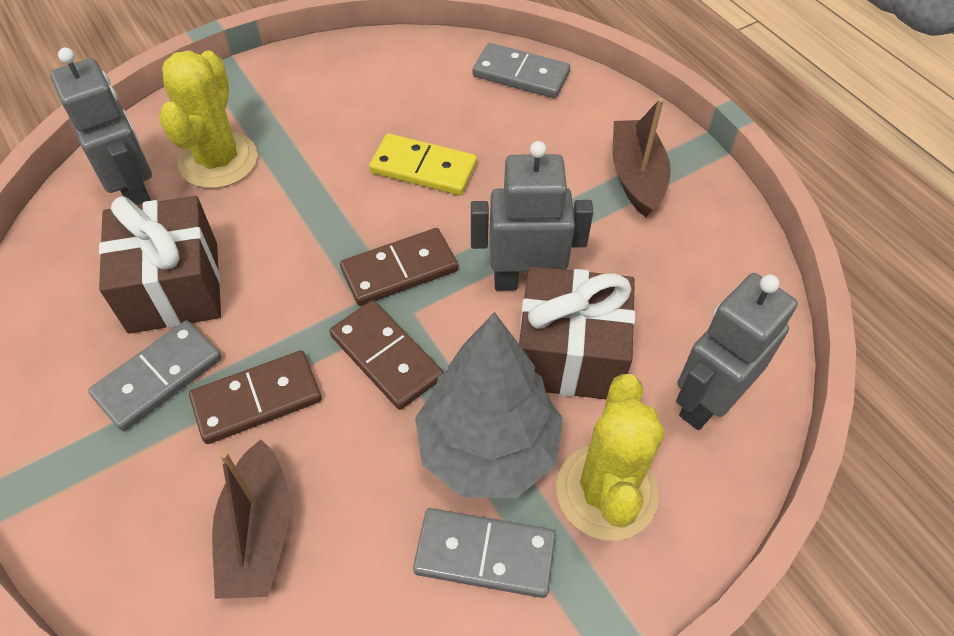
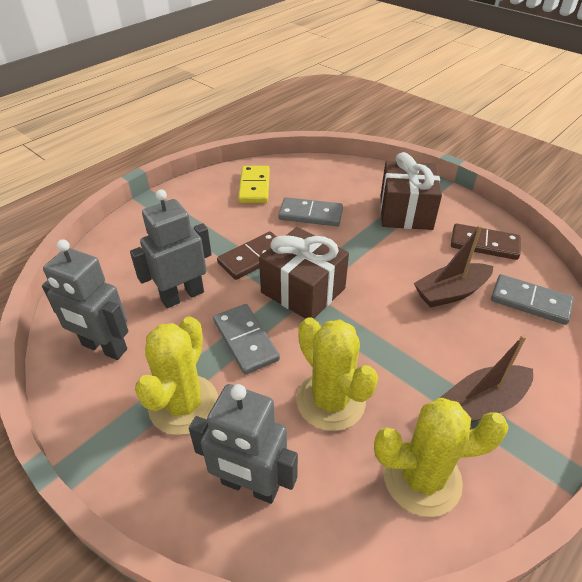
brown domino: 3 -> 2
grey tree: 1 -> 0
yellow cactus: 2 -> 3

